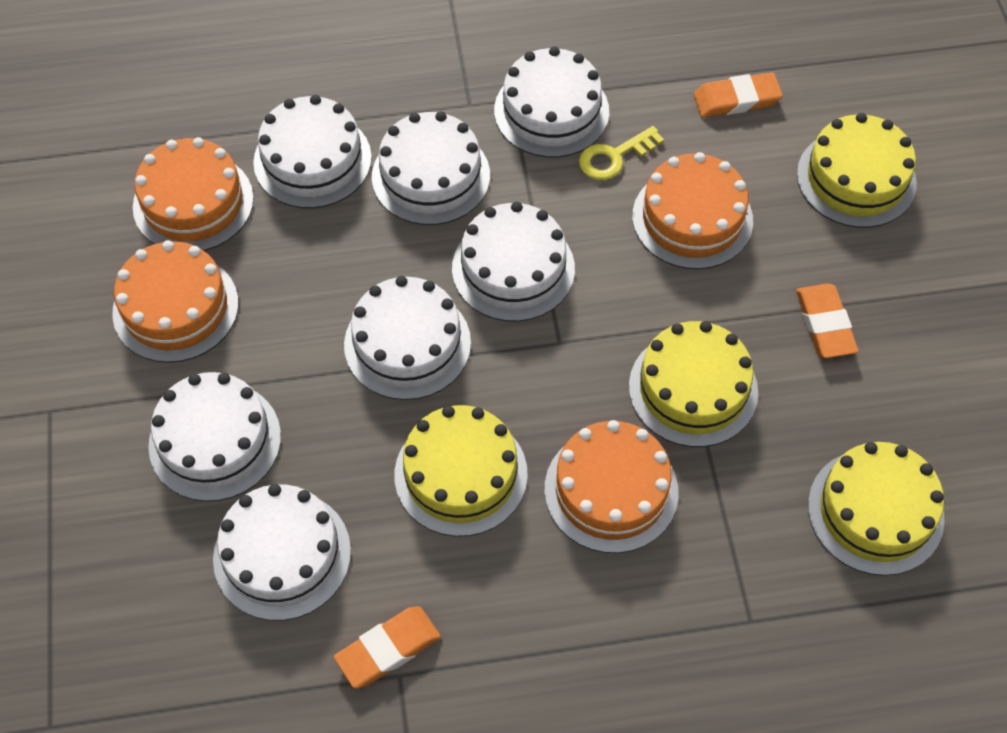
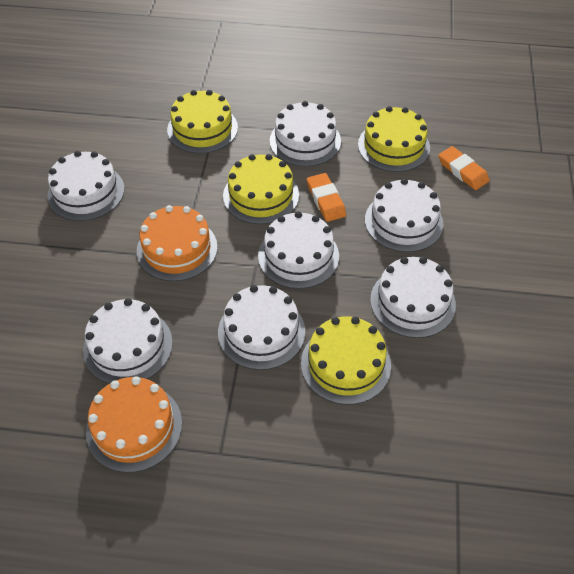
orange cake: 4 -> 2
orange eraser: 3 -> 2
yellow key: 1 -> 0

